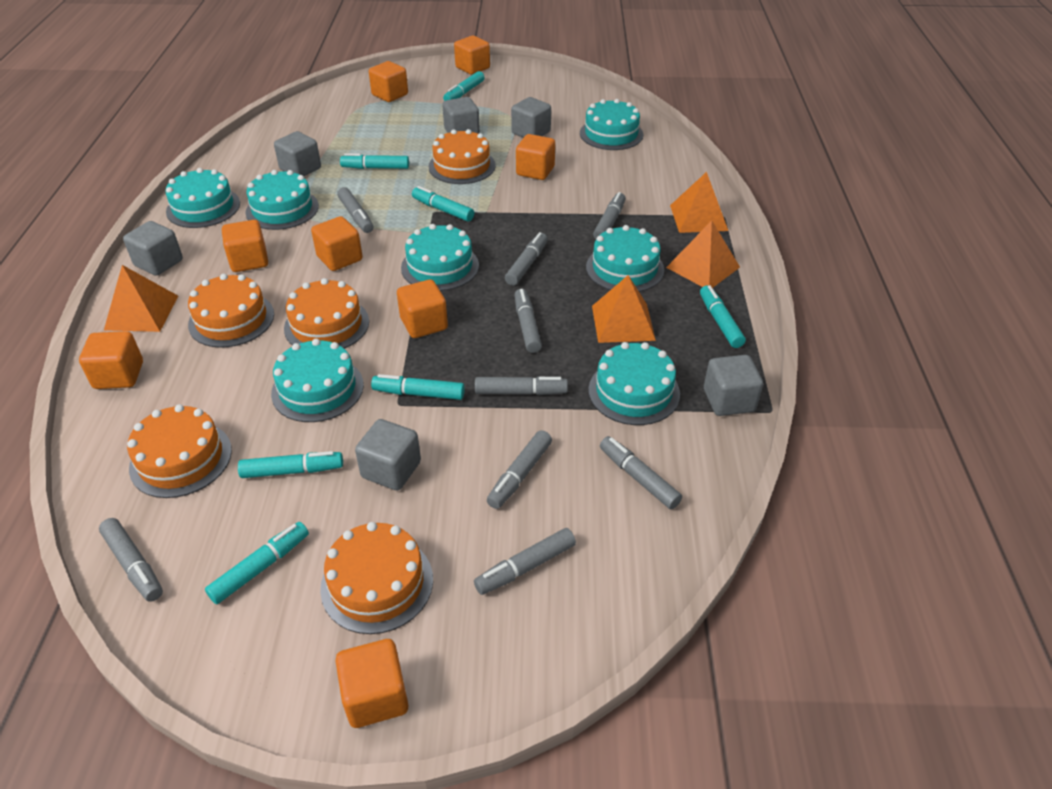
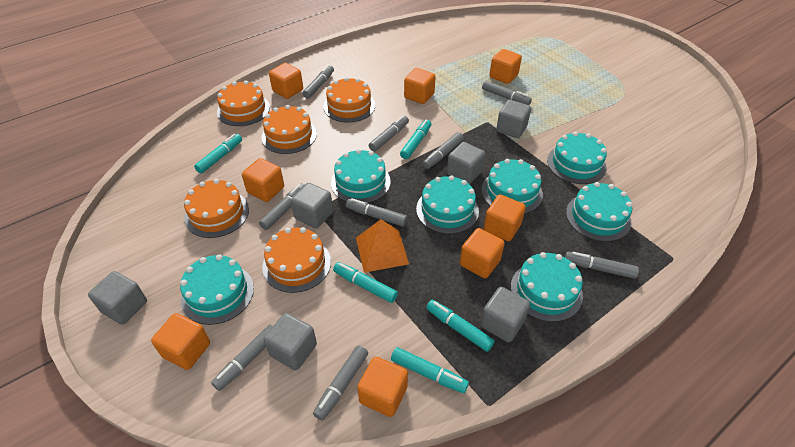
orange pyramid: 4 -> 1
turquoise marker: 7 -> 5

